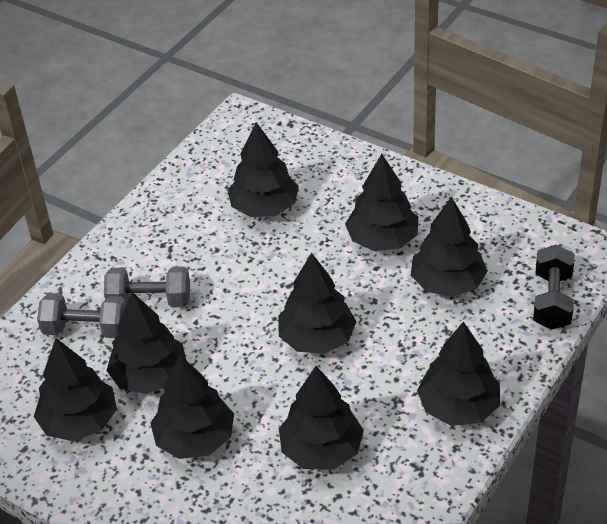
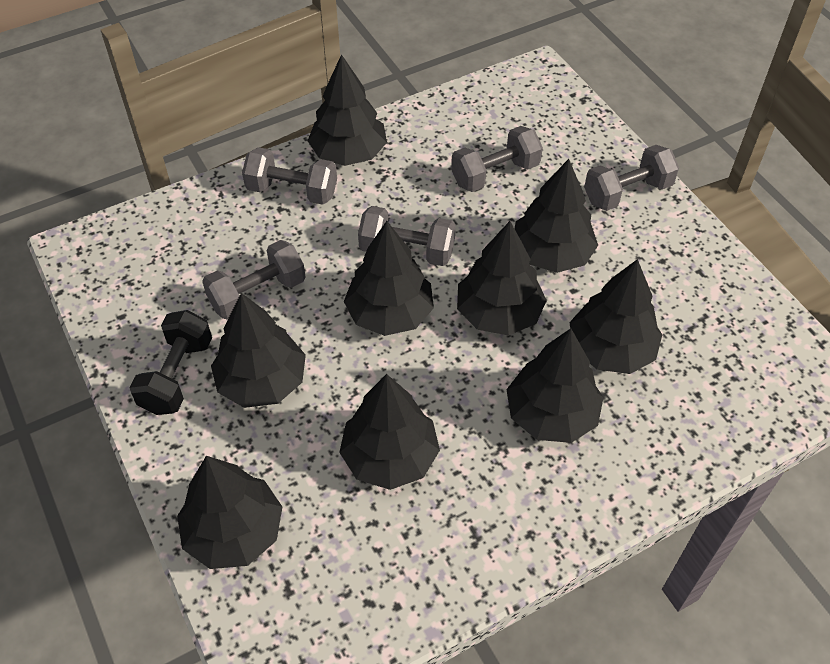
grey dumbbell: 2 -> 5

